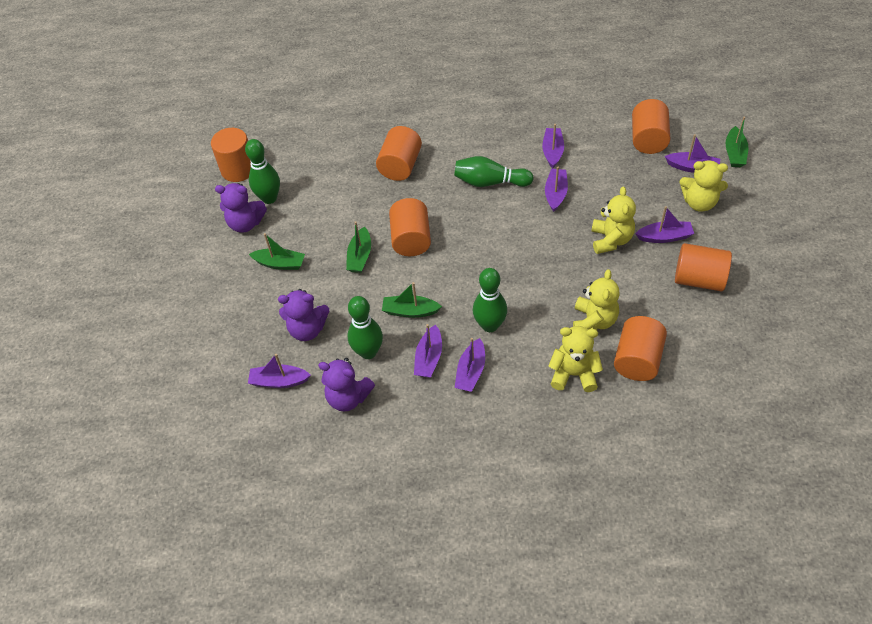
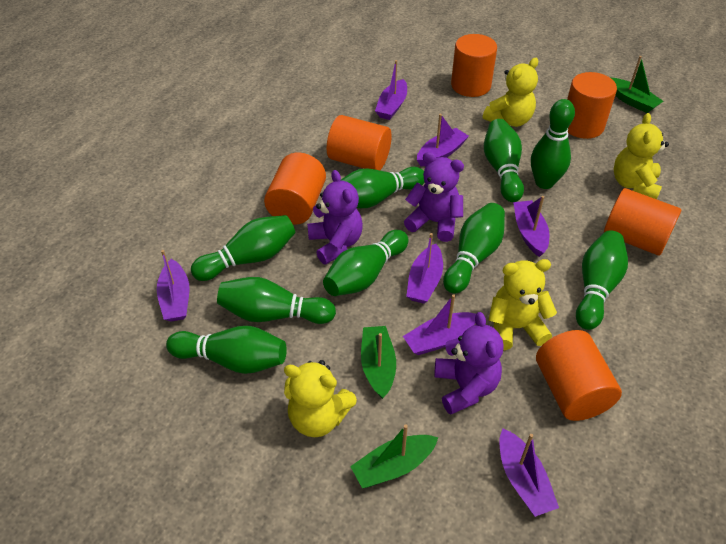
green boat: 4 -> 3
green bowling pin: 4 -> 9

